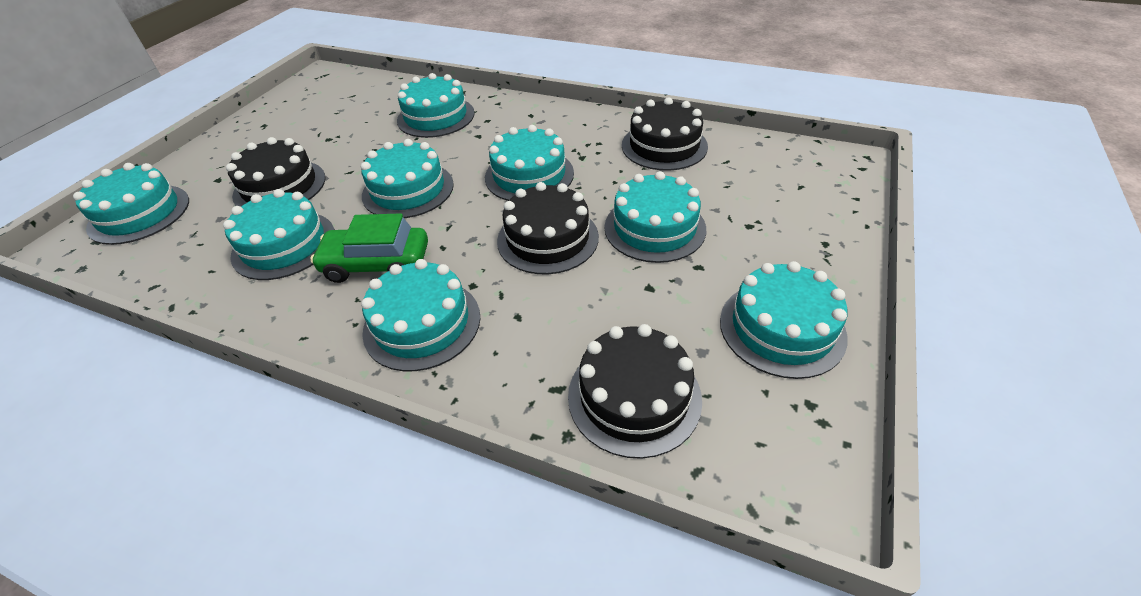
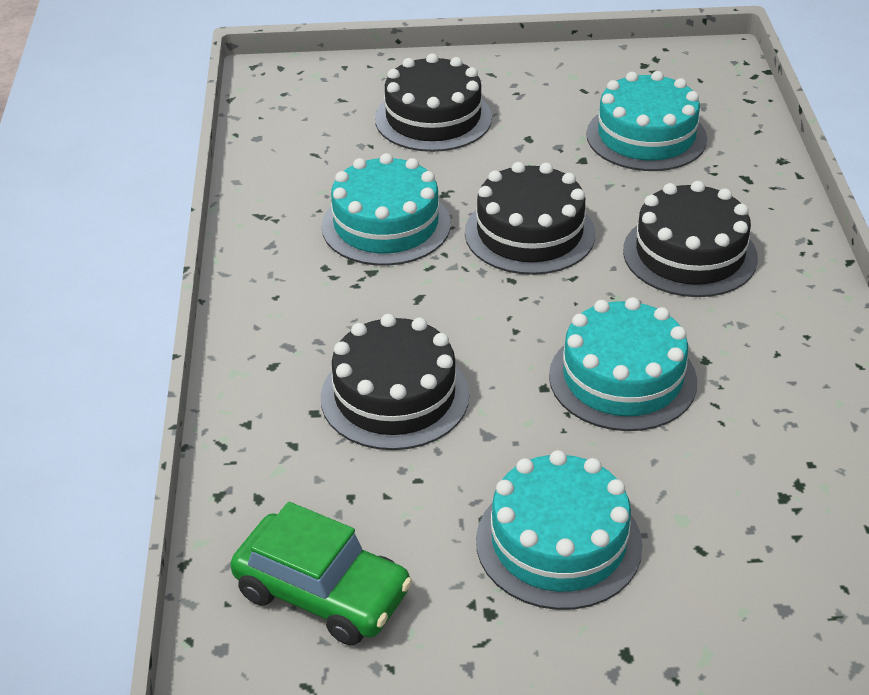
turquoise cake: 8 -> 4

